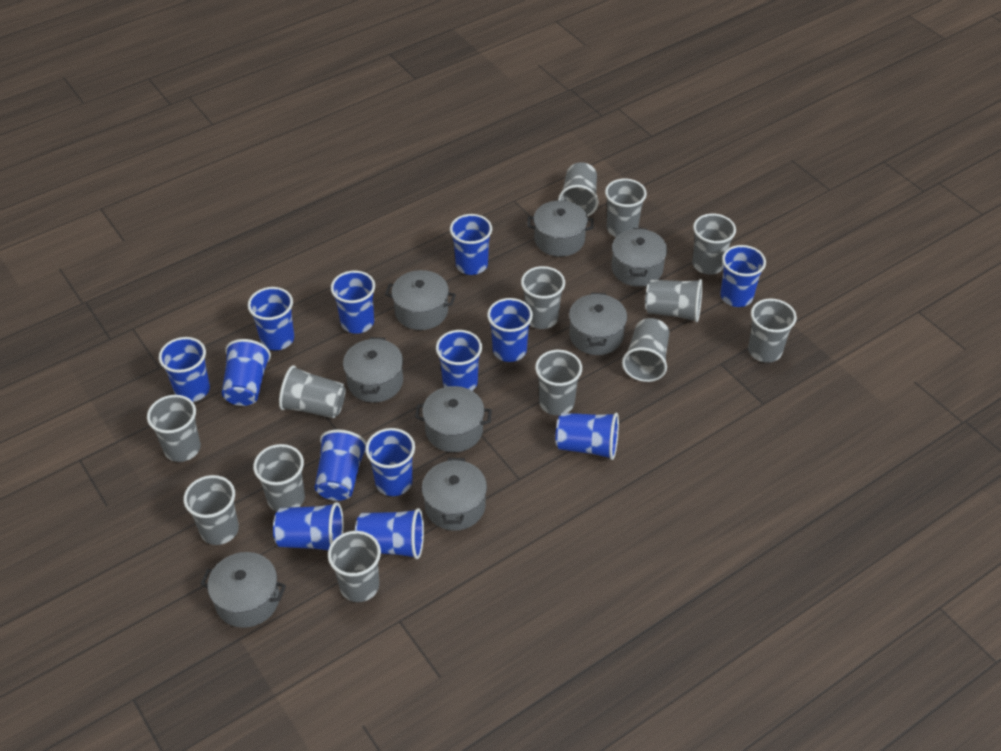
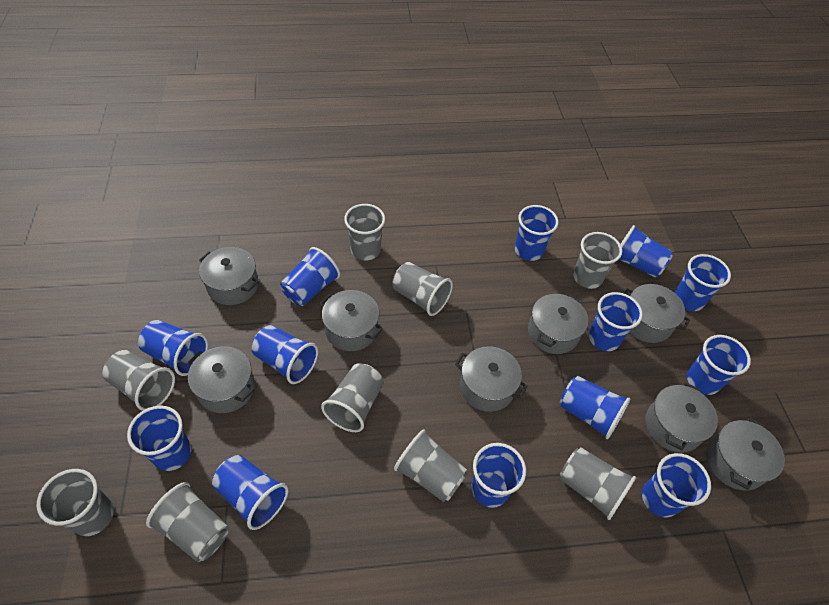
grey cup: 13 -> 9

